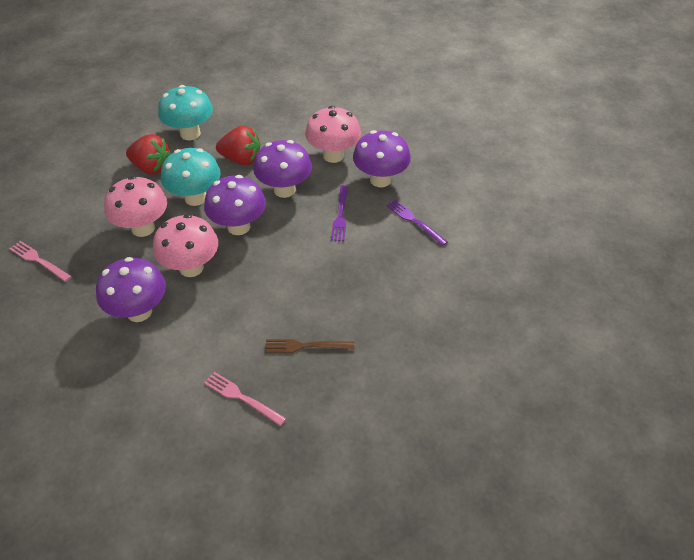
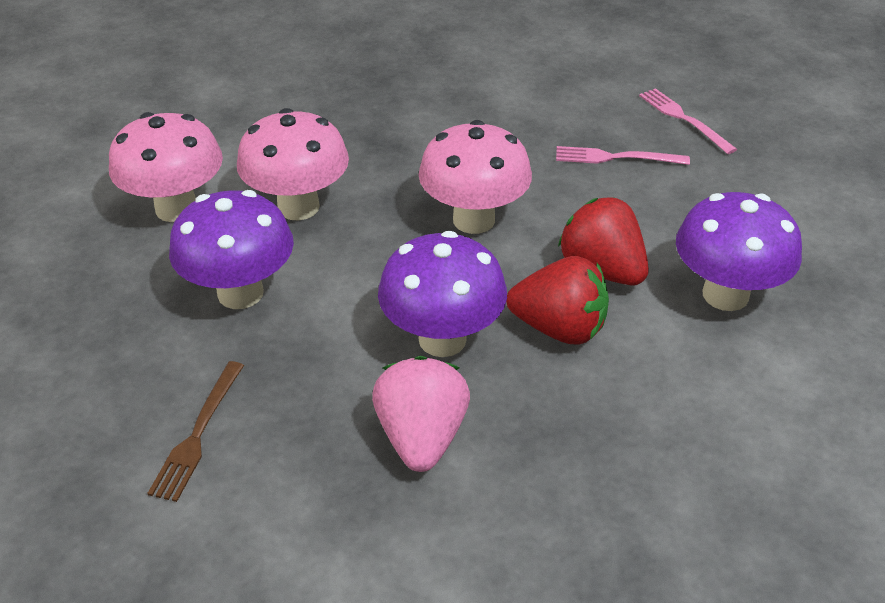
pink strawberry: 0 -> 1
purple fork: 2 -> 0
purple mushroom: 4 -> 3
turquoise mushroom: 2 -> 0

